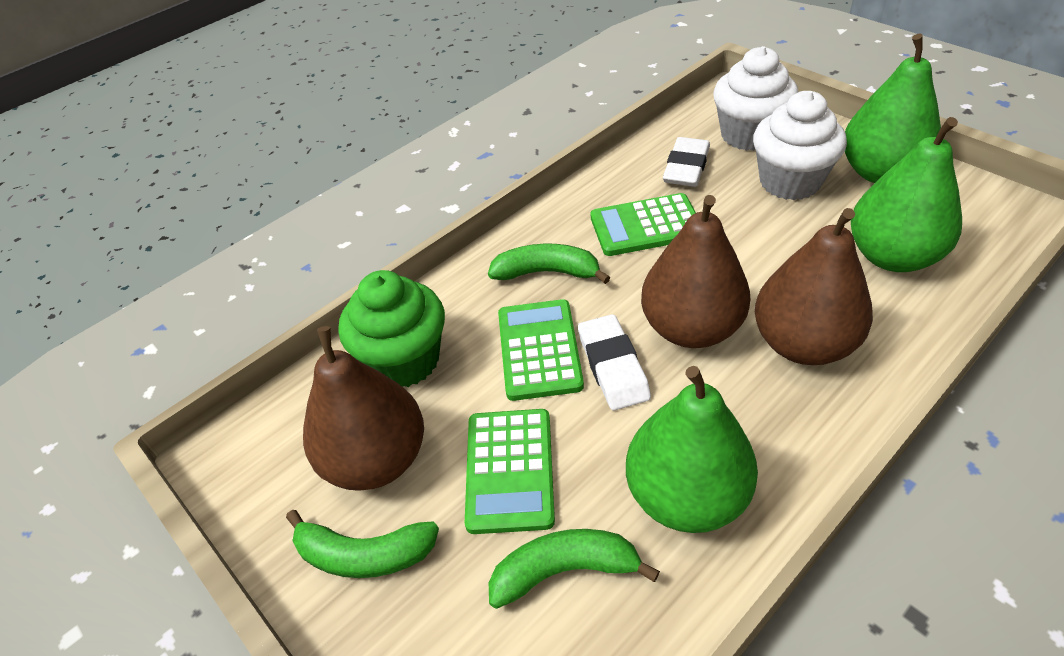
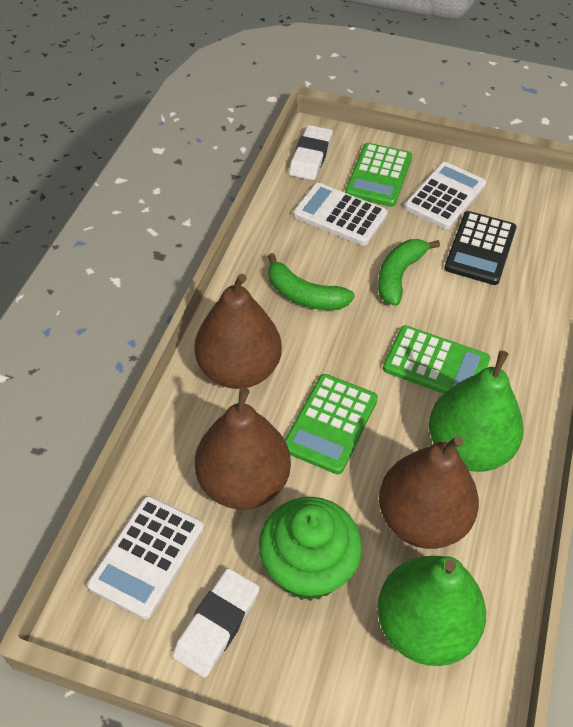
black calculator: 0 -> 1
green banana: 3 -> 2
green pear: 3 -> 2
white calculator: 0 -> 3
white cupcake: 2 -> 0

